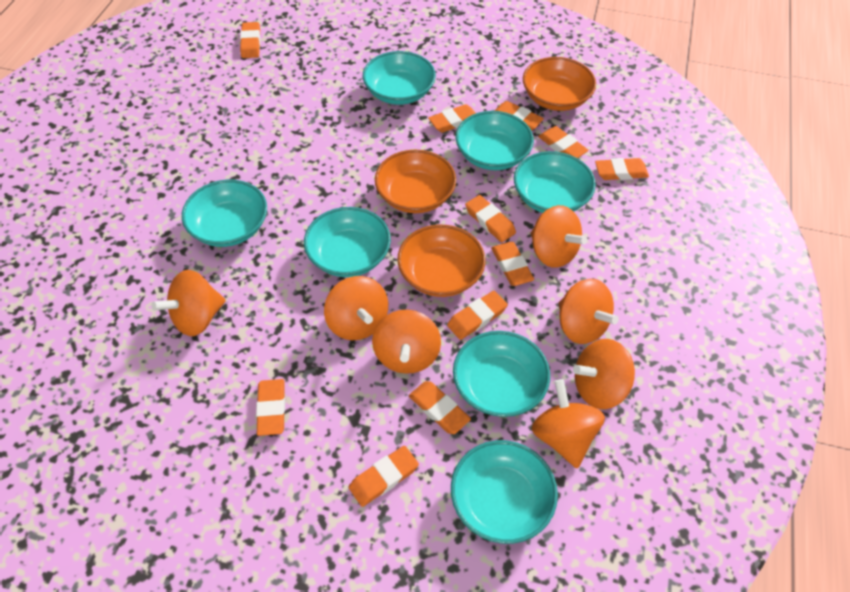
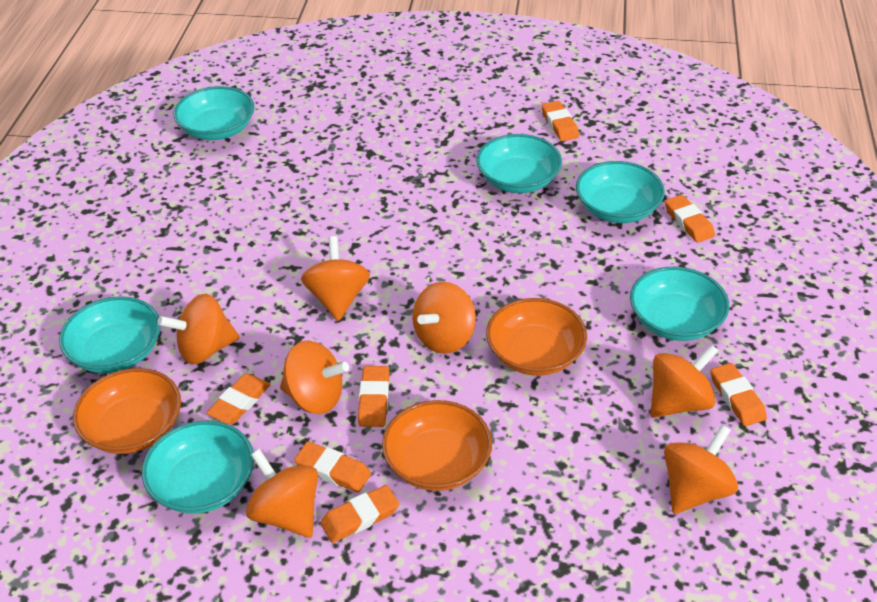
orange eraser: 11 -> 7
turquoise bowl: 7 -> 6

